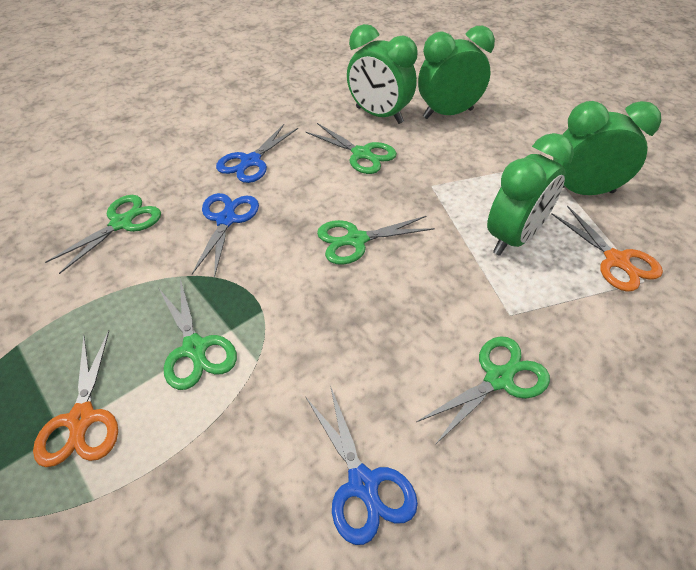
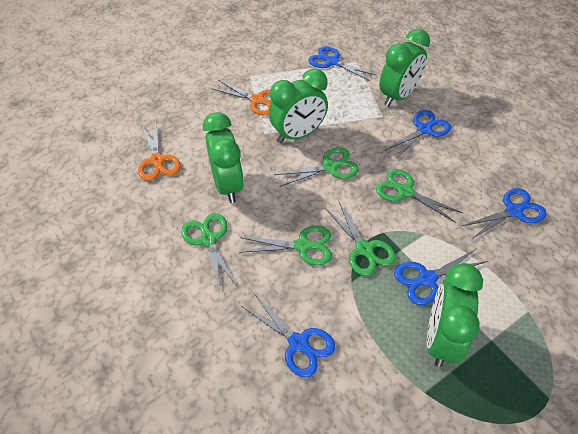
blue scissors: 3 -> 5

